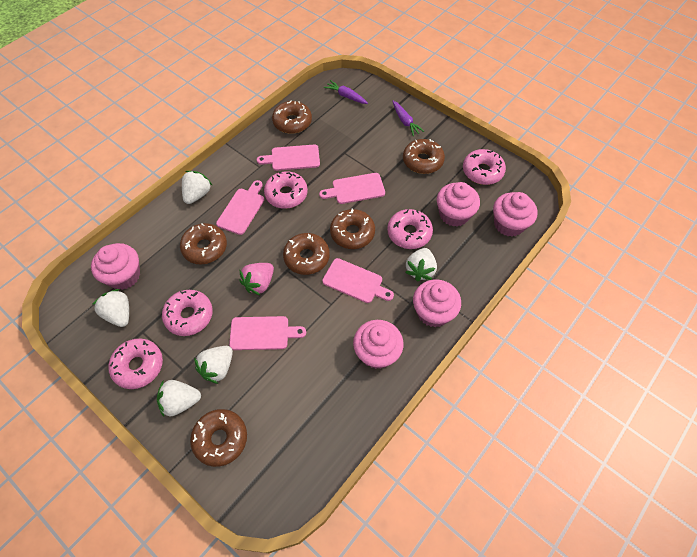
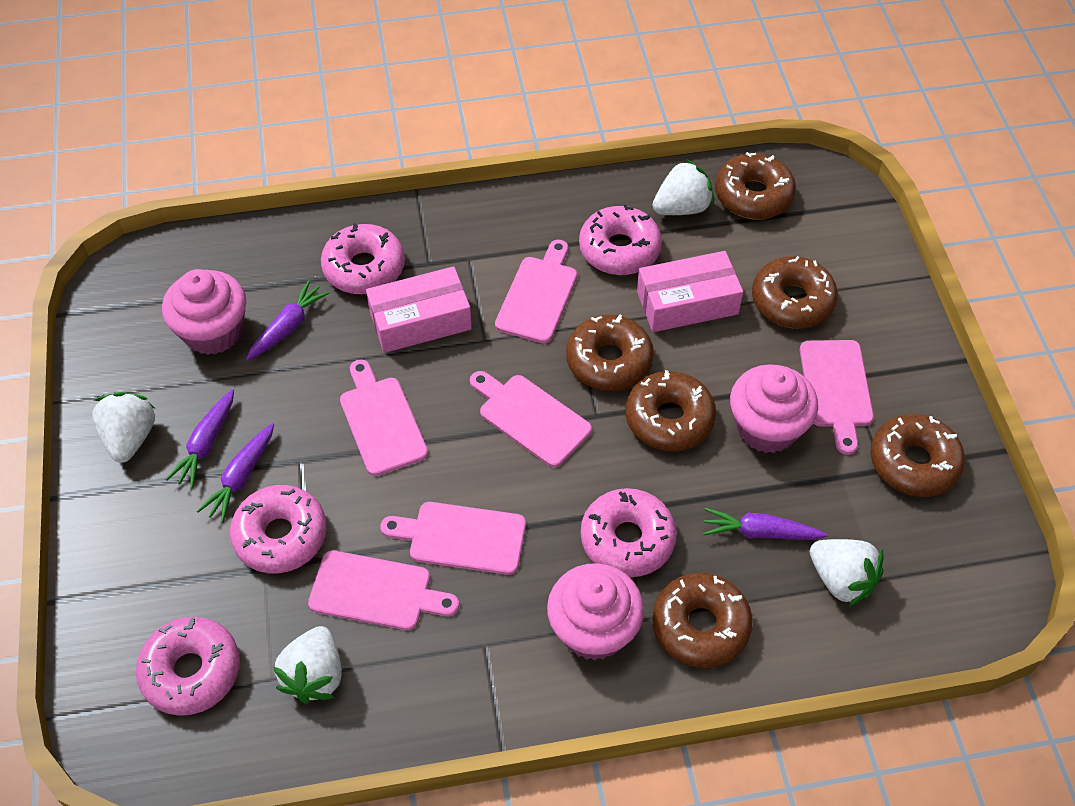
pink box: 0 -> 2
pink cupcake: 5 -> 3
pink cutting board: 5 -> 6
pink strawberry: 1 -> 0
purple carrot: 2 -> 4
white strawberry: 5 -> 4

